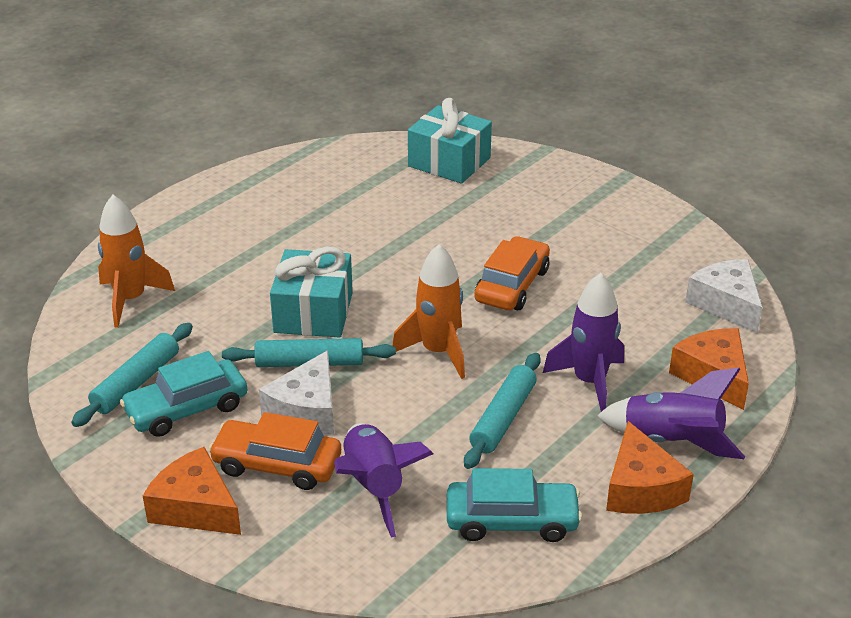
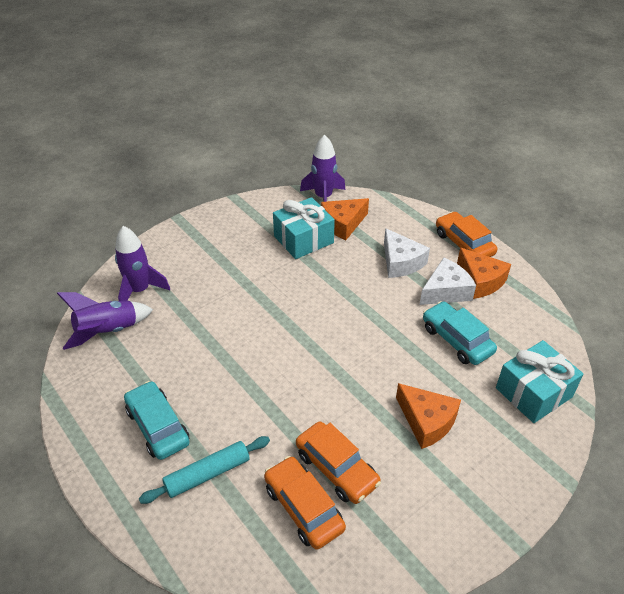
orange car: 2 -> 3
orange rocket: 2 -> 0
turquoise rolling pin: 3 -> 1

